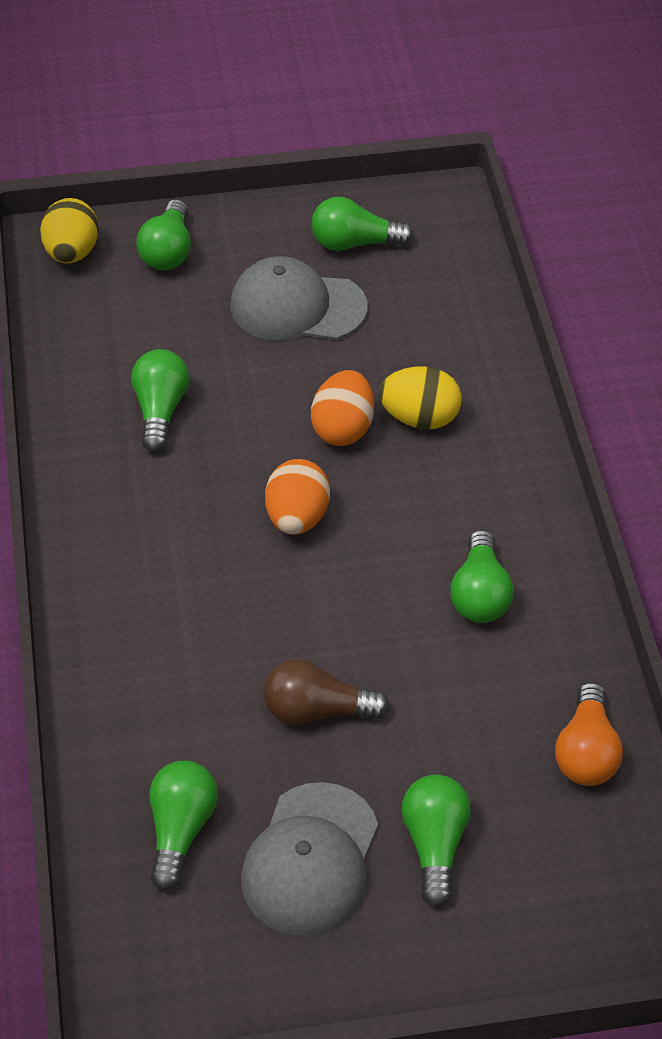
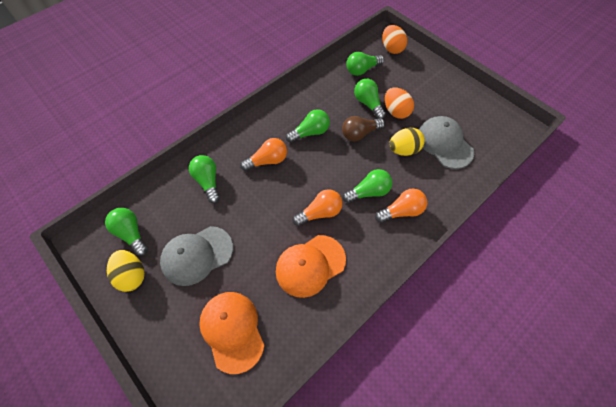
orange cap: 0 -> 2
orange light bulb: 1 -> 3

